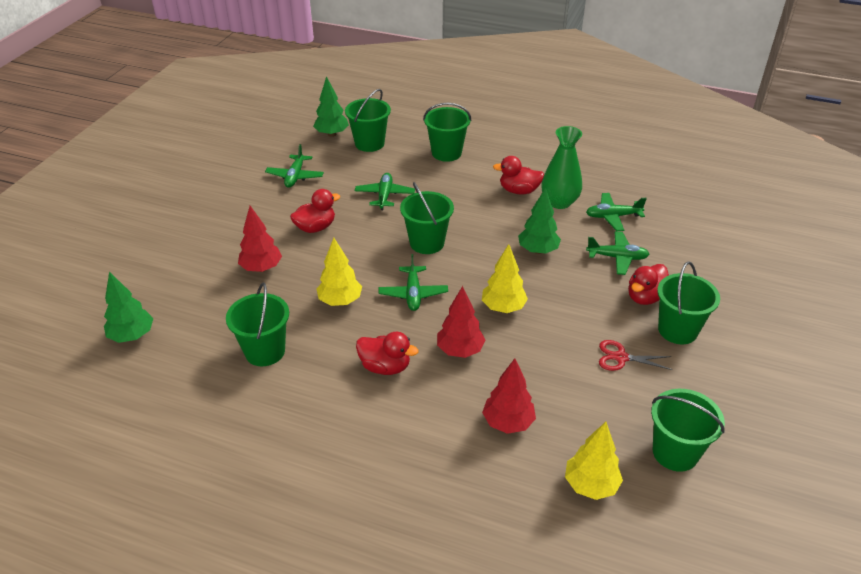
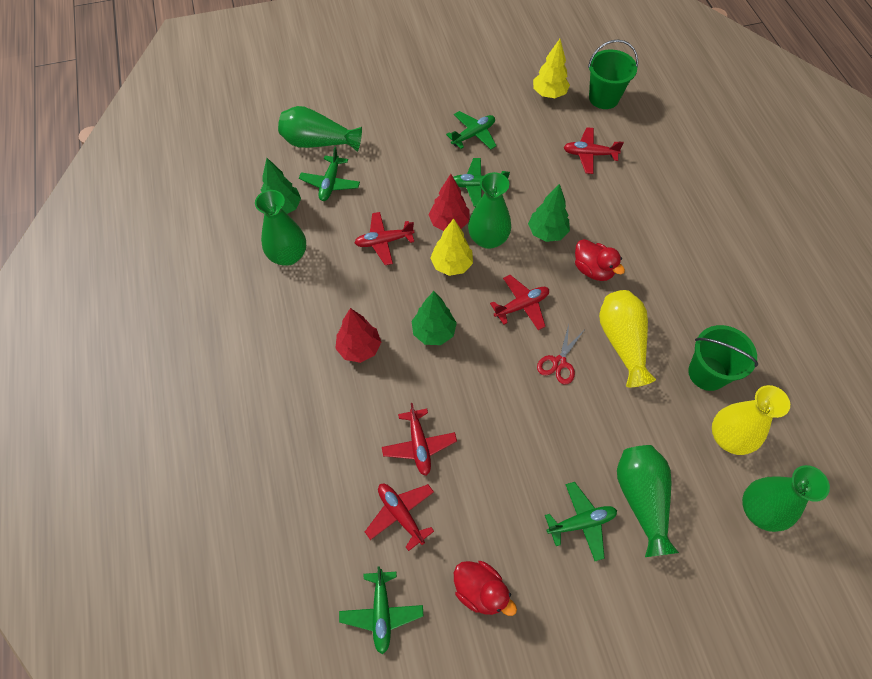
green bucket: 6 -> 2
green vase: 1 -> 5
red duck: 4 -> 2
red plane: 0 -> 5
red tree: 3 -> 2
yellow tree: 3 -> 2
yellow vase: 0 -> 2

